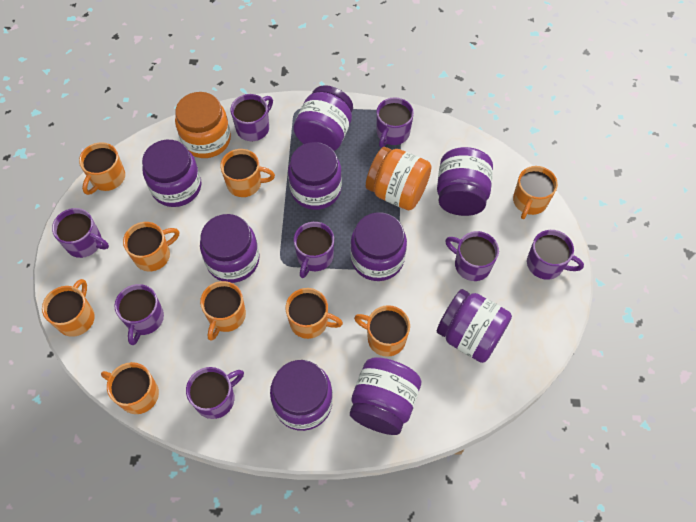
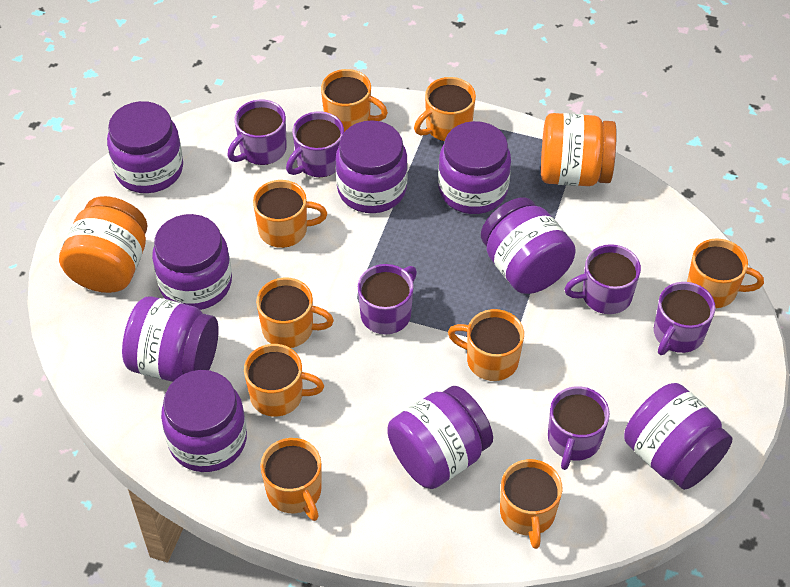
purple mug: 8 -> 6

